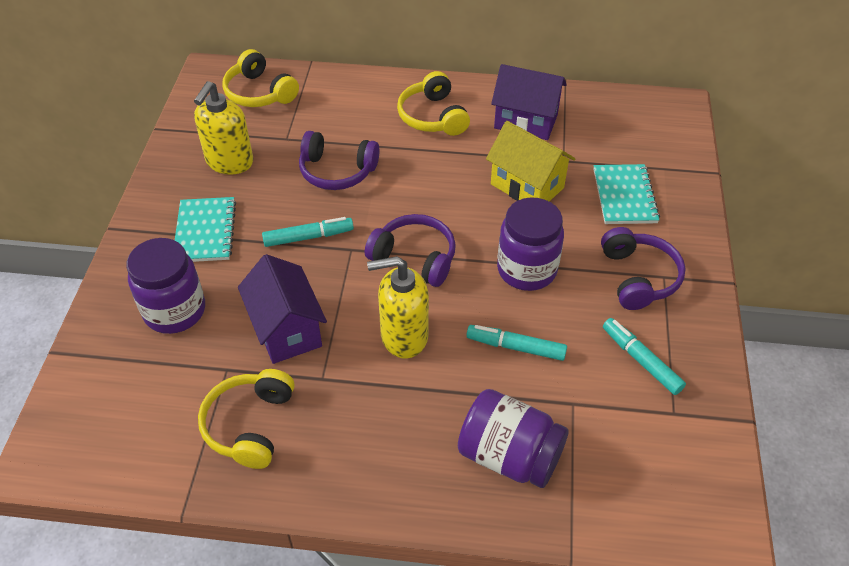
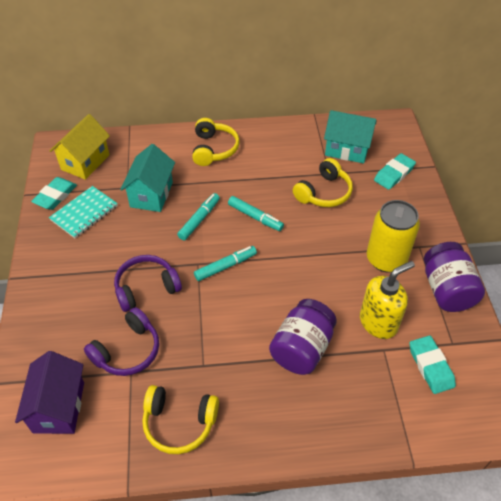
purple headphones: 3 -> 2
purple house: 2 -> 1
purple jar: 3 -> 2
turquoise eraser: 0 -> 3
turquoise house: 0 -> 2
turquoise notebook: 2 -> 1
yellow can: 0 -> 1
yellow soap dispenser: 2 -> 1

